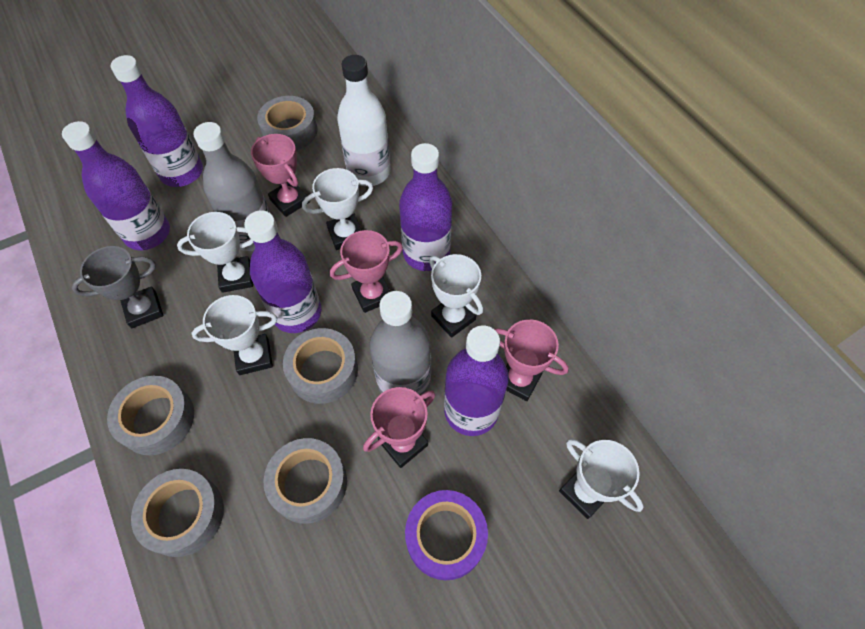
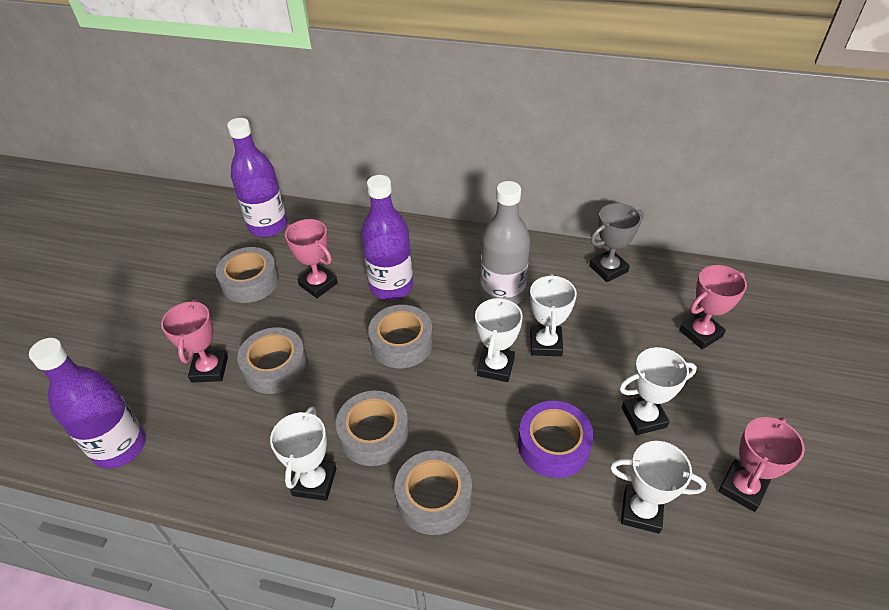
grey bottle: 2 -> 1
purple bottle: 5 -> 3
white bottle: 1 -> 0

